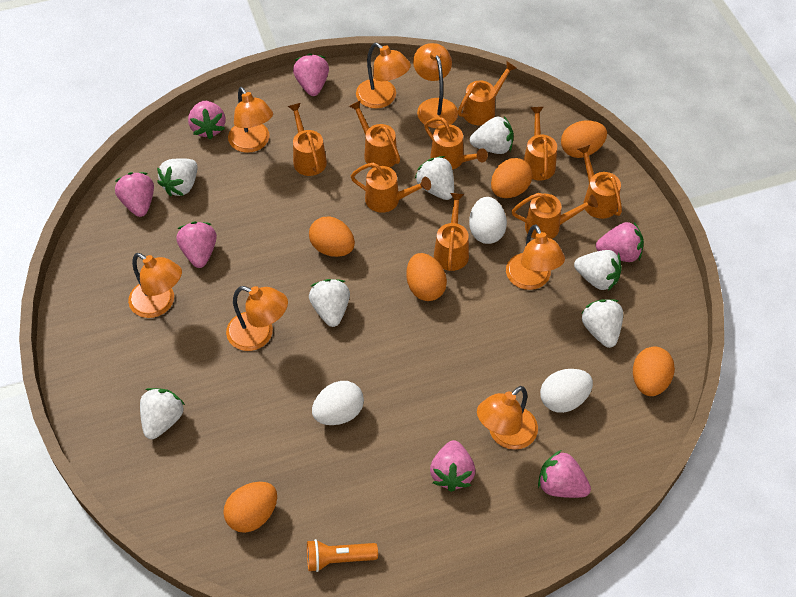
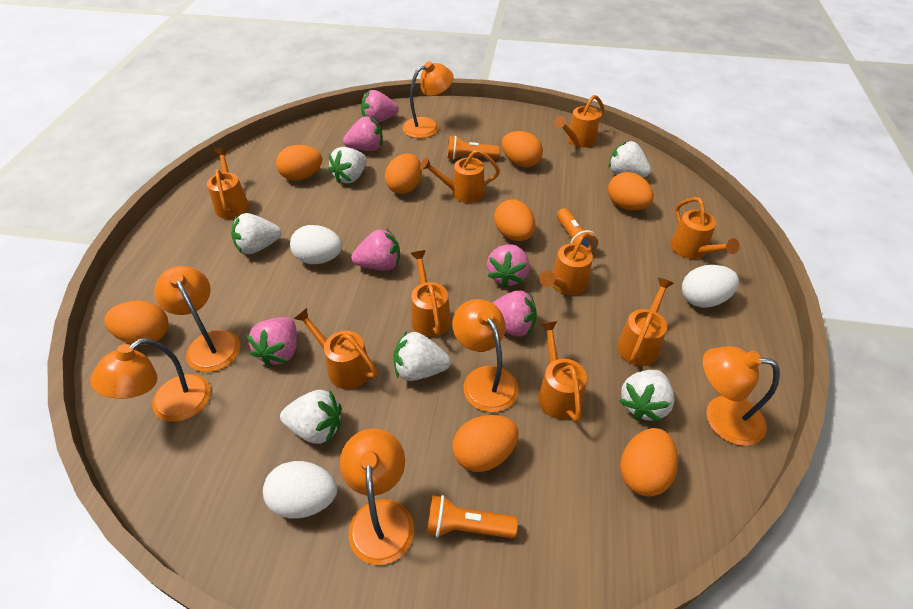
orange egg: 6 -> 8
orange flashlight: 1 -> 3
orange lamp: 7 -> 6
pink strawberry: 7 -> 6
white strawberry: 7 -> 6

